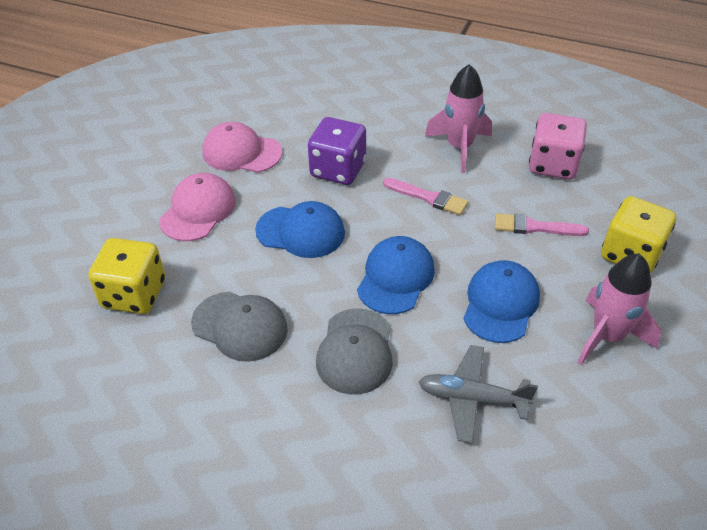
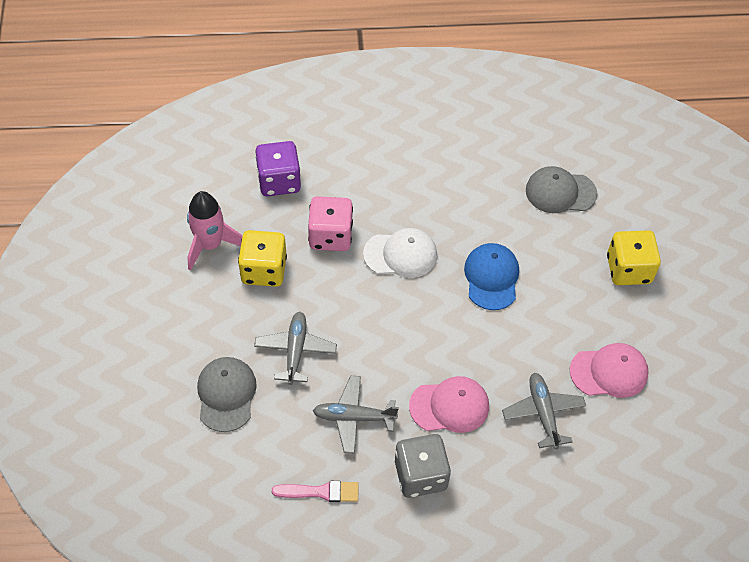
blue cap: 3 -> 1
grey dice: 0 -> 1
grey plane: 1 -> 3
pink brush: 2 -> 1
pink rocket: 2 -> 1
white cap: 0 -> 1

